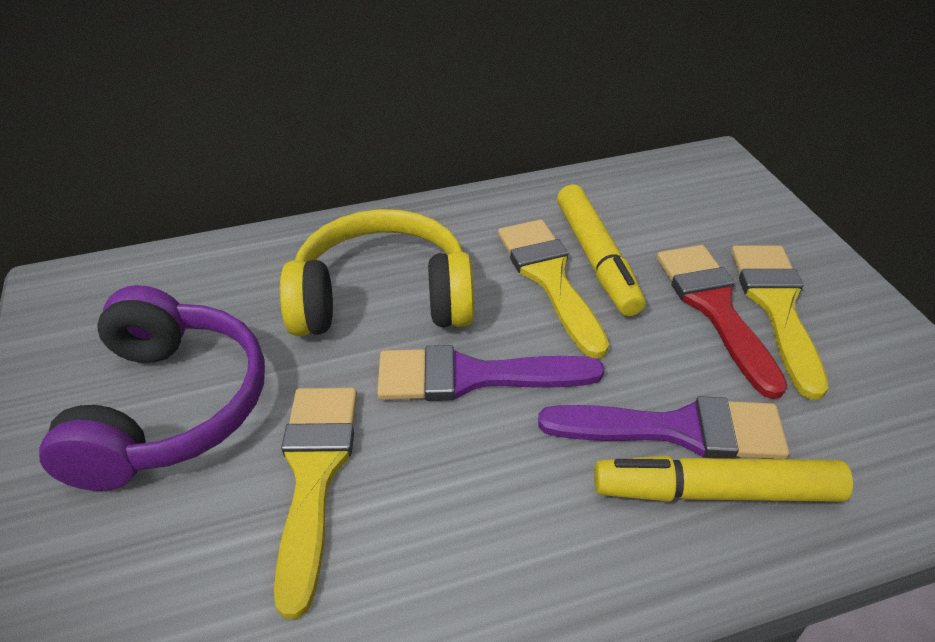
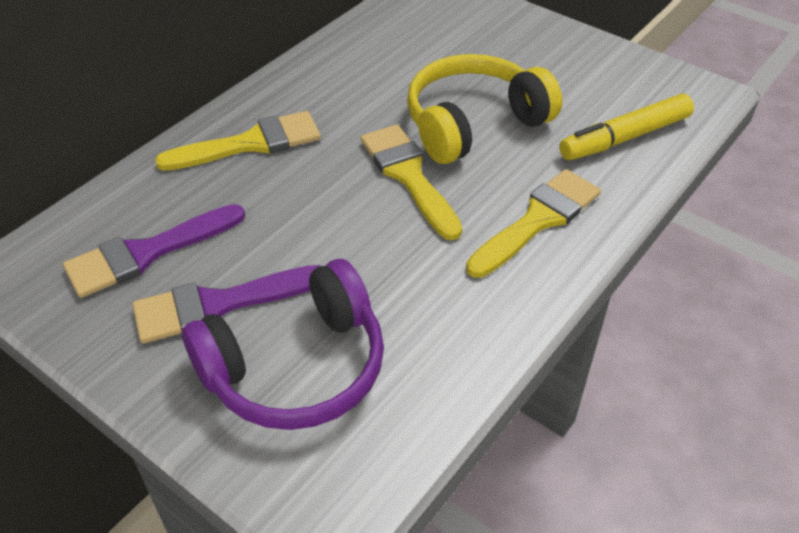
red brush: 1 -> 0
yellow marker: 2 -> 1

